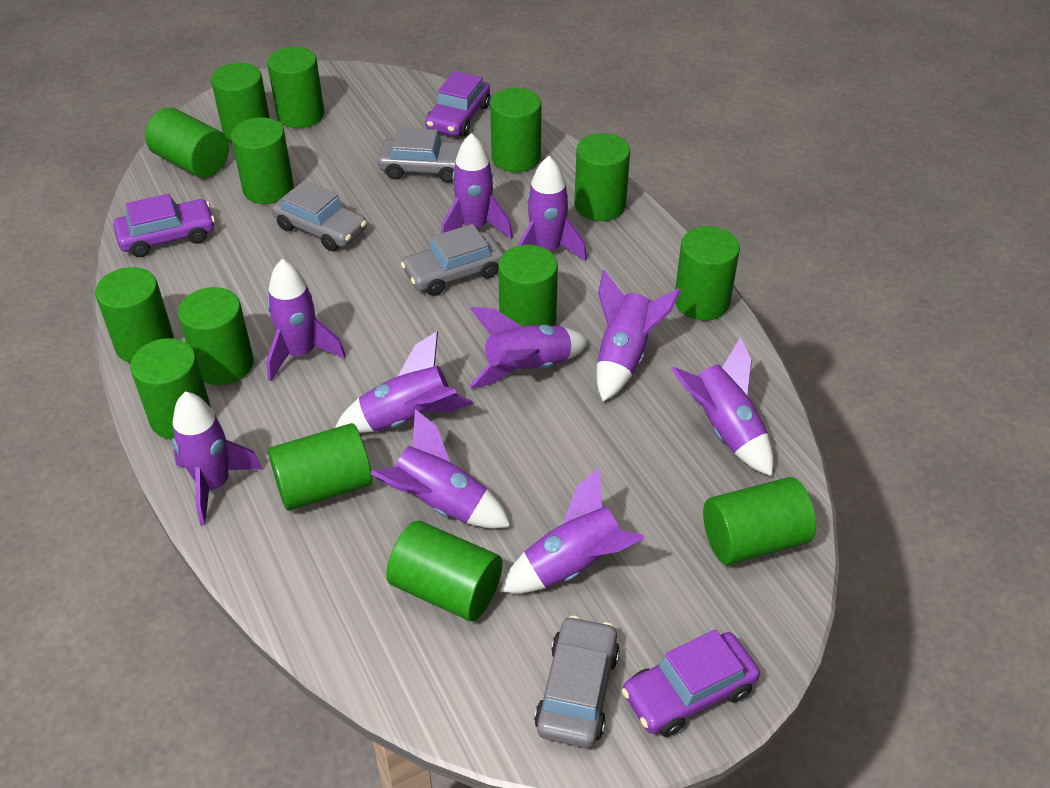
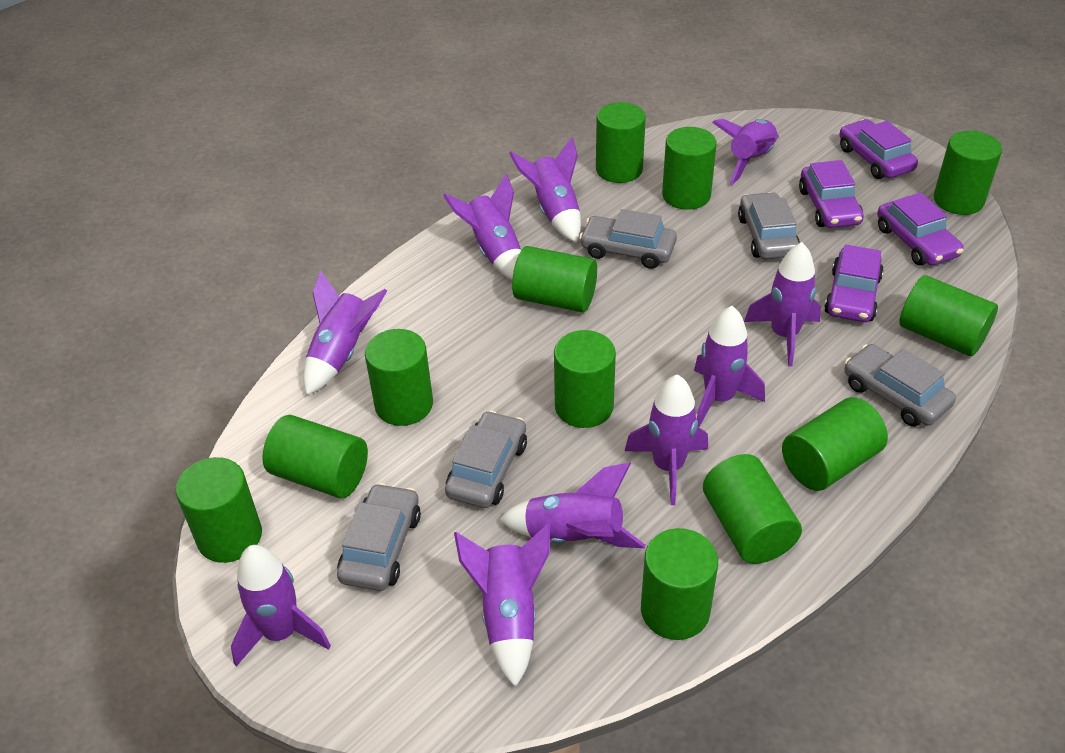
green cylinder: 14 -> 12
grey car: 4 -> 5
purple car: 3 -> 4

